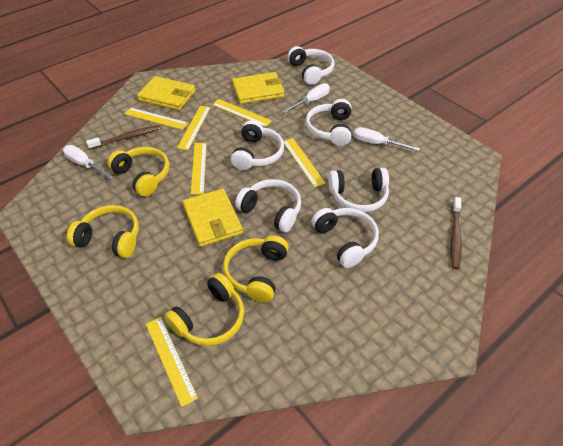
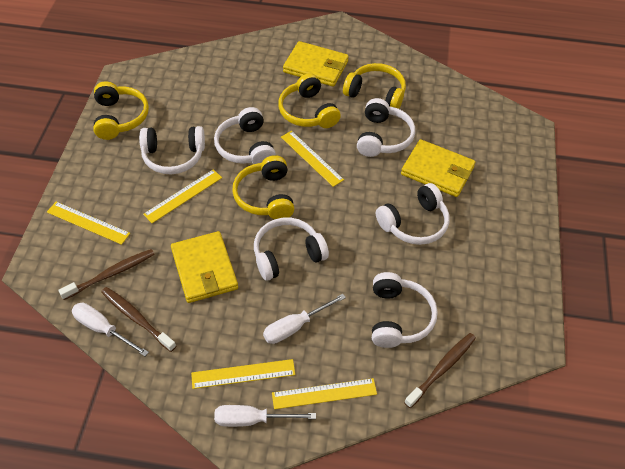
brown toothbrush: 2 -> 3
yellow ruler: 6 -> 5

